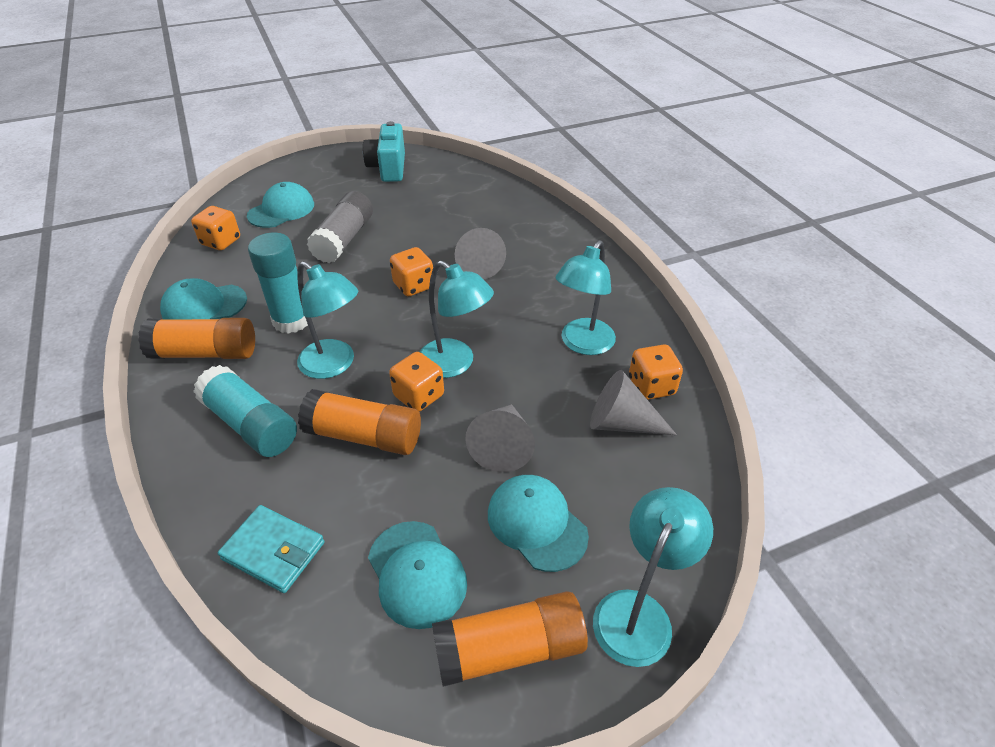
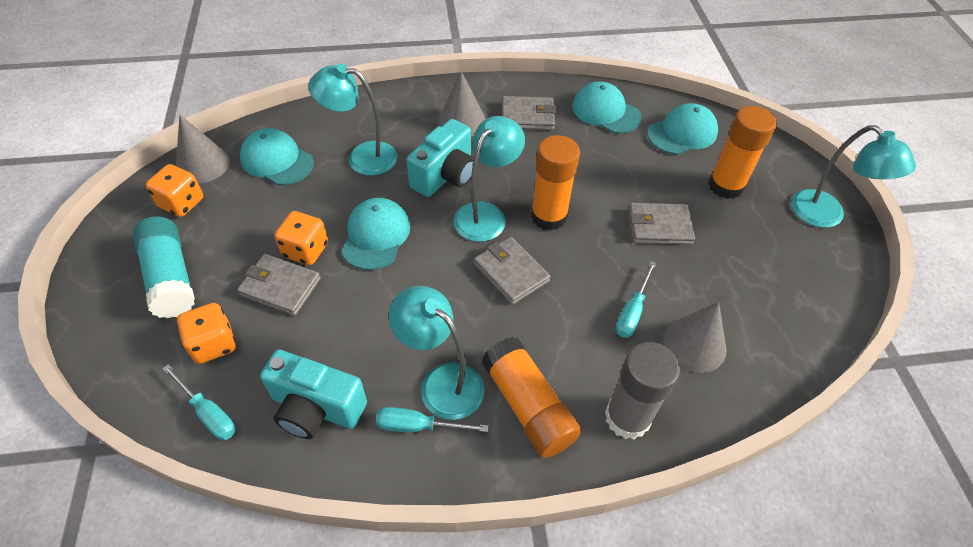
grey wallet: 0 -> 4
orange dice: 4 -> 3
turquoise camera: 1 -> 2
turquoise glue stick: 2 -> 1
turquoise screwdriver: 0 -> 3
turquoise wallet: 1 -> 0

